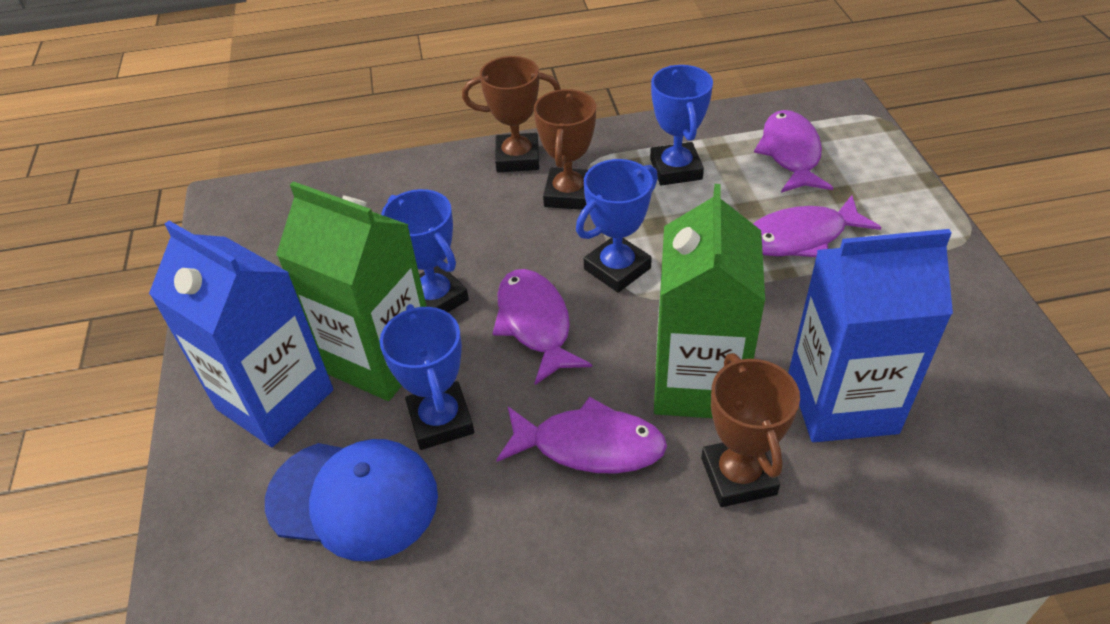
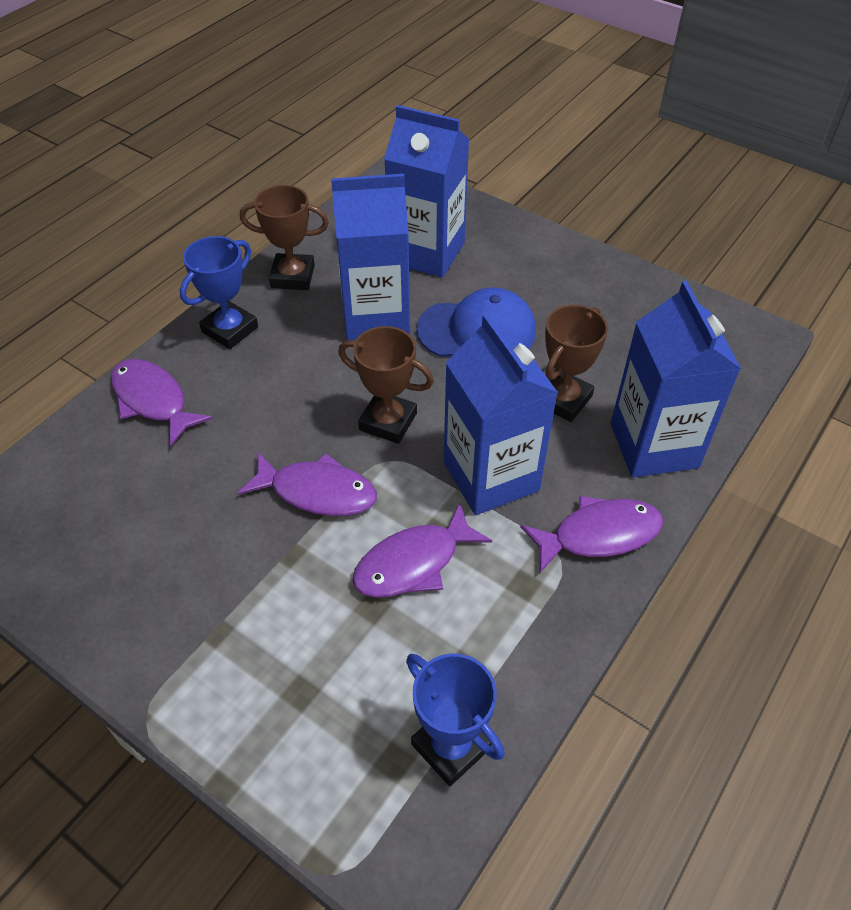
blue carton: 2 -> 4
blue trophy: 4 -> 2
green carton: 2 -> 0

